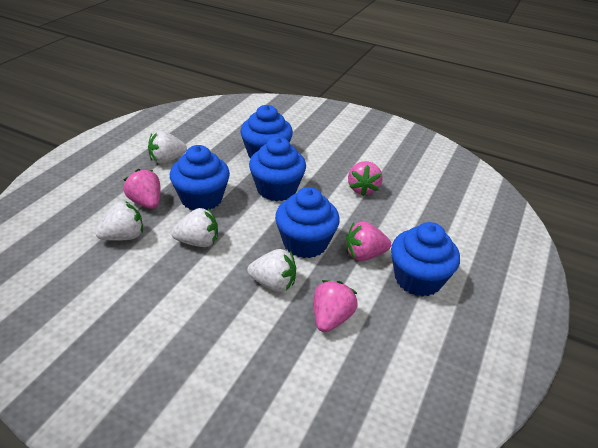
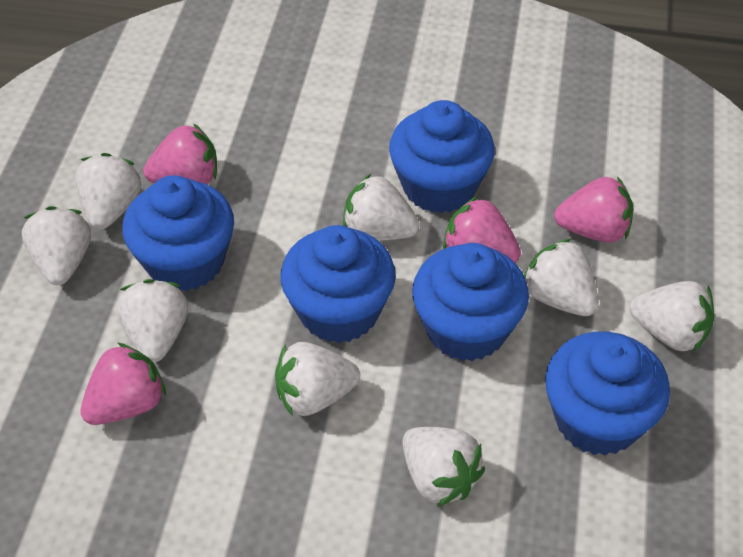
white strawberry: 4 -> 8

